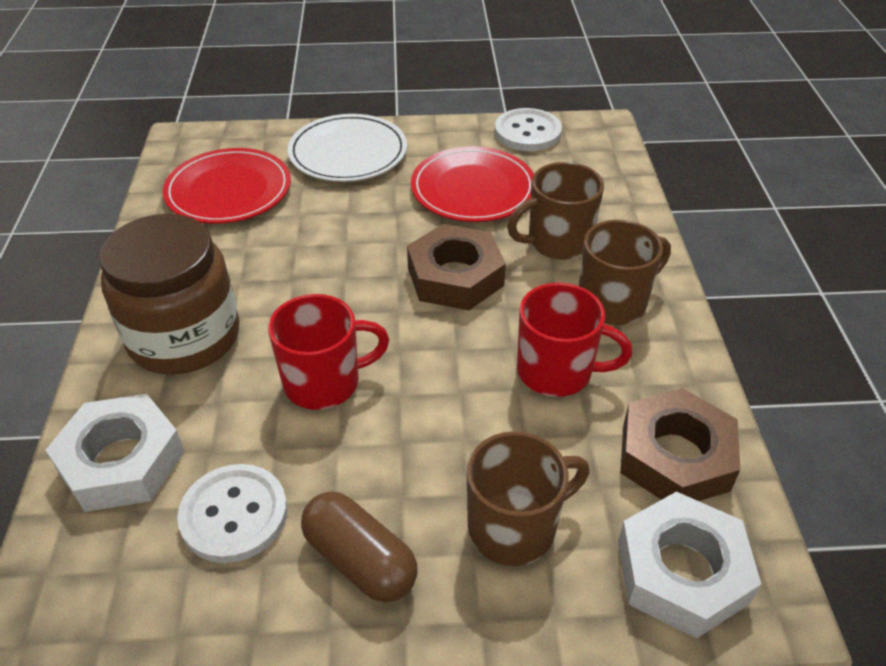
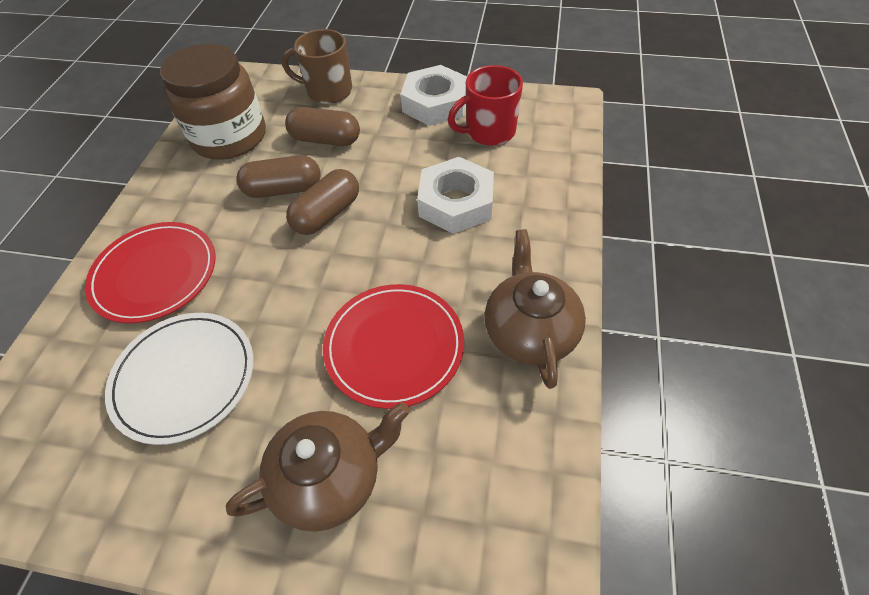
brown capsule: 1 -> 3
brown mug: 3 -> 1
brown nut: 2 -> 0
brown teapot: 0 -> 2
red mug: 2 -> 1
white button: 2 -> 0

